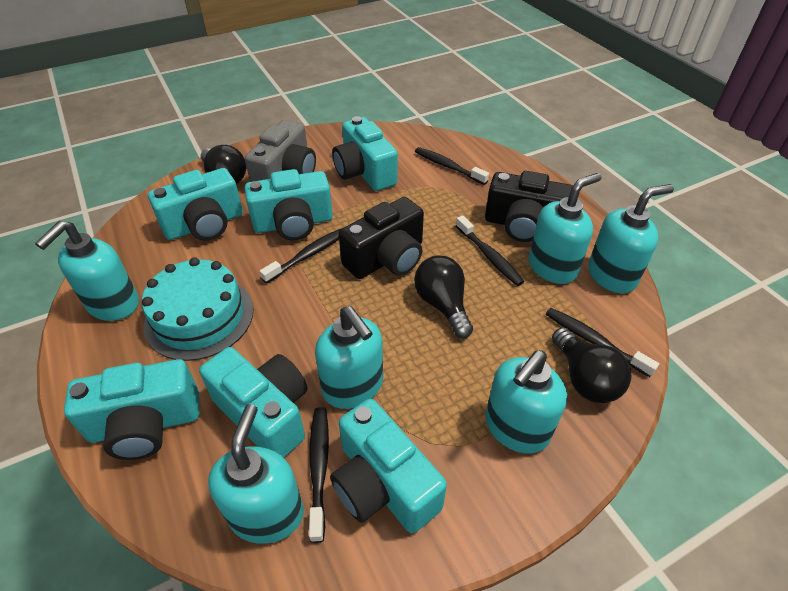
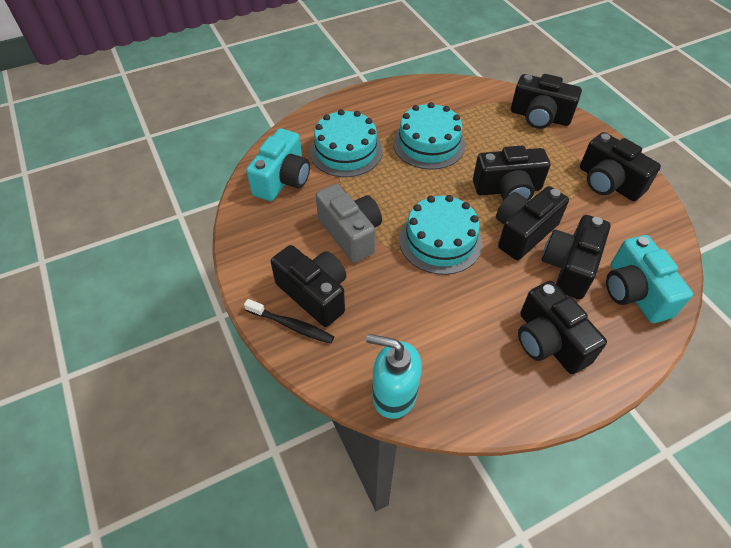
black camera: 2 -> 7
black light bulb: 3 -> 0
black toothbrush: 5 -> 1
turquoise cake: 1 -> 3
turquoise camera: 6 -> 2
turquoise soap dispenser: 6 -> 1

